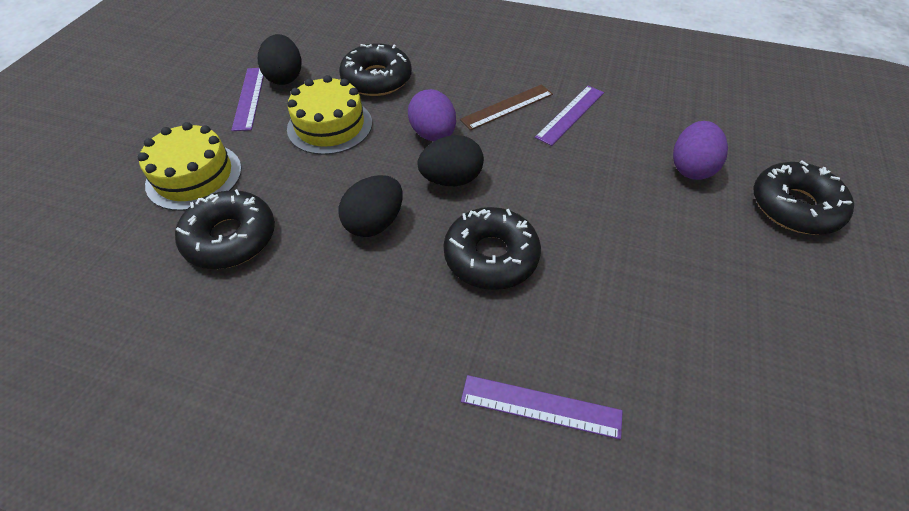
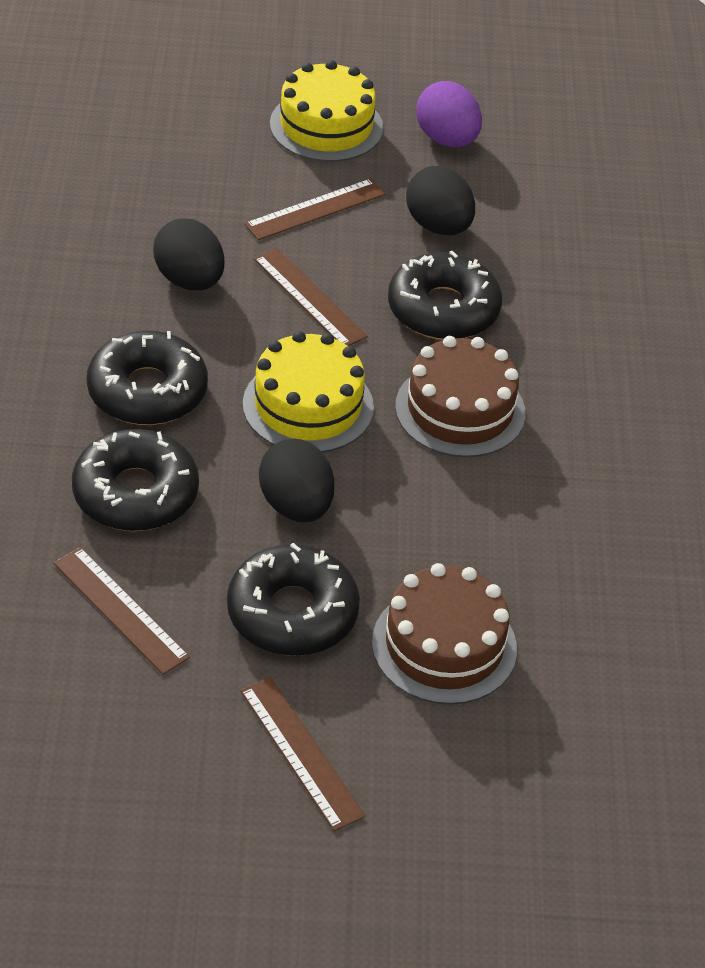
brown cake: 0 -> 2
brown ruler: 1 -> 4
purple egg: 2 -> 1
purple ruler: 3 -> 0

